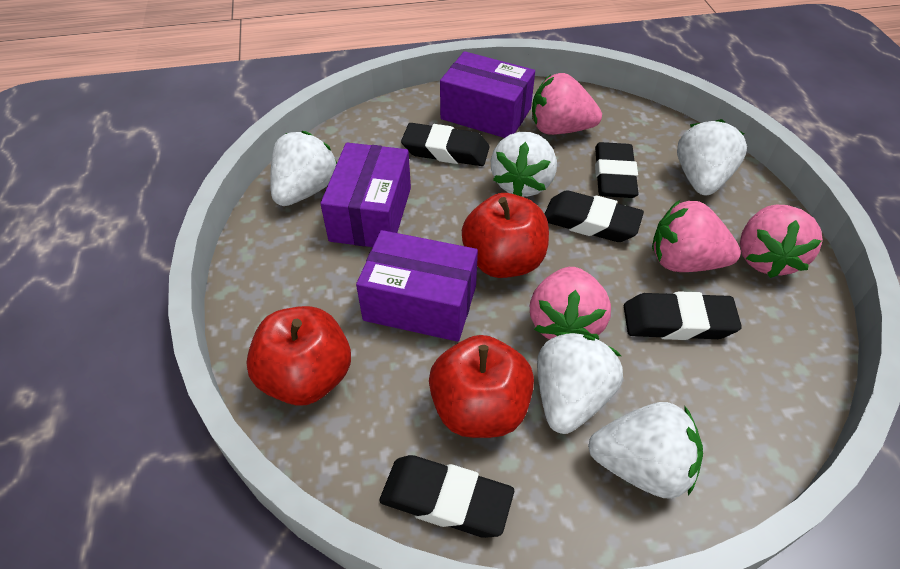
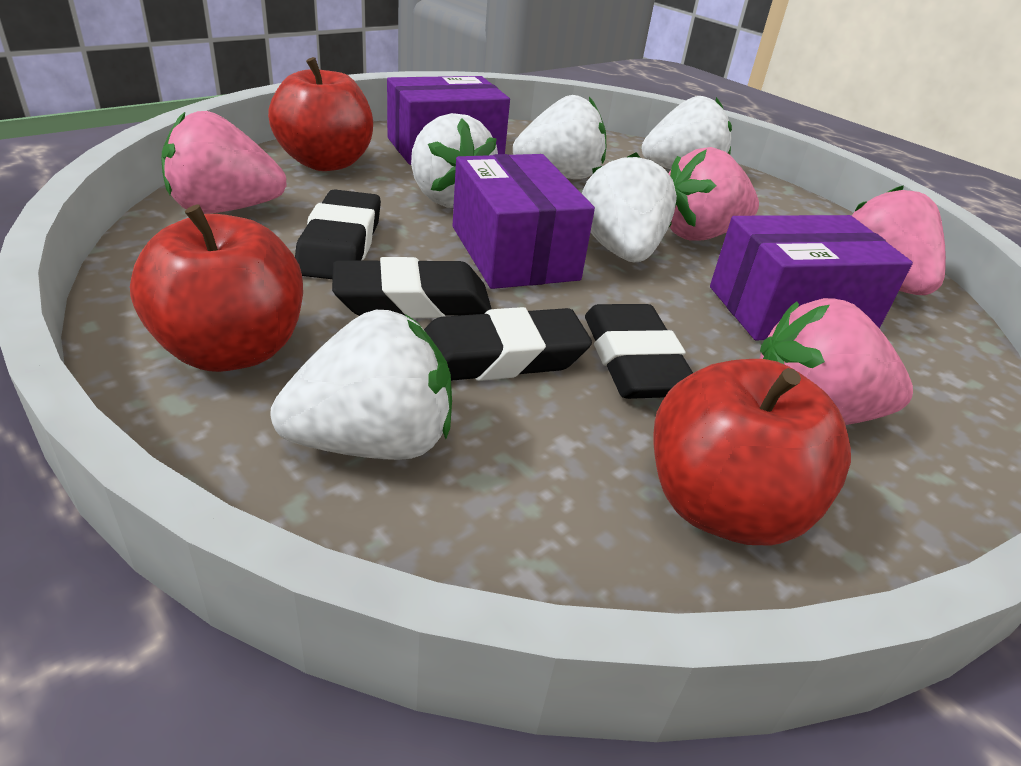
black eraser: 5 -> 4

